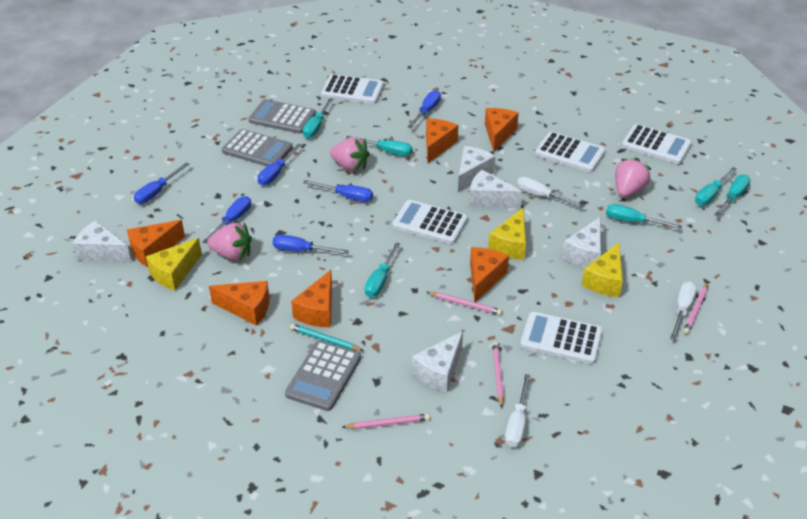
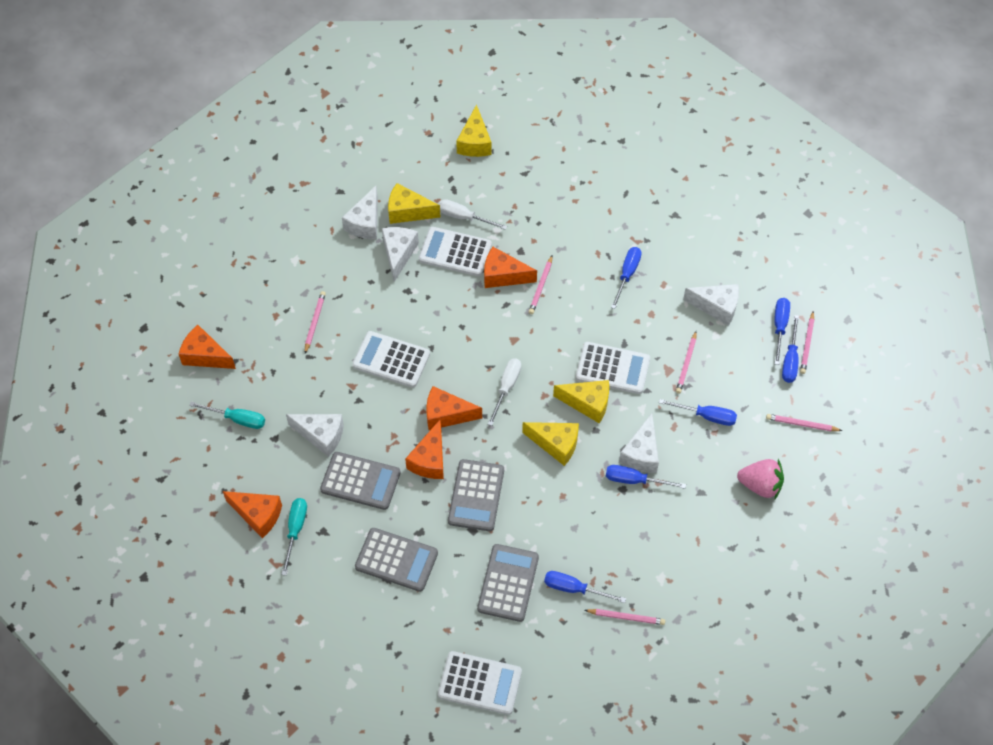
grey calculator: 3 -> 4
orange cheese: 6 -> 5
pink pencil: 4 -> 6
pink strawberry: 3 -> 1
turquoise pencil: 1 -> 0
turquoise screwdriver: 6 -> 2
white calculator: 5 -> 4
white screwdriver: 3 -> 2
yellow cheese: 3 -> 4

